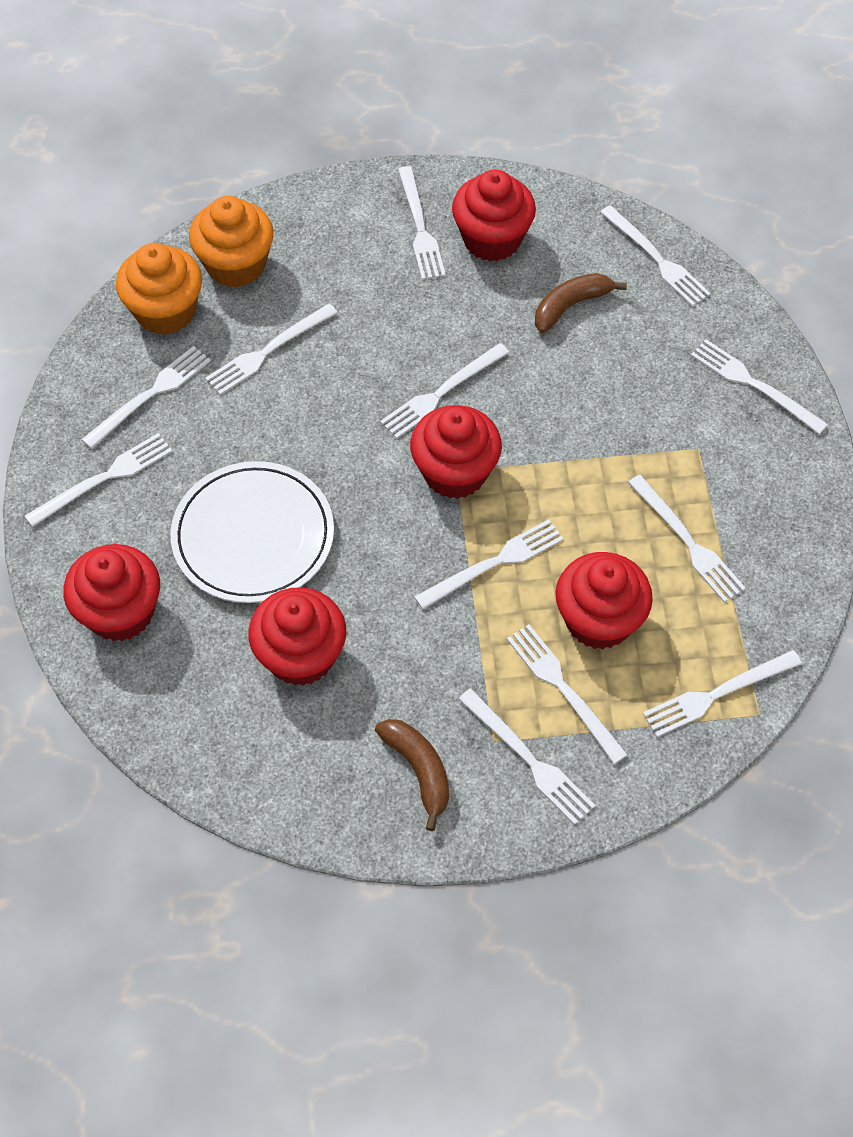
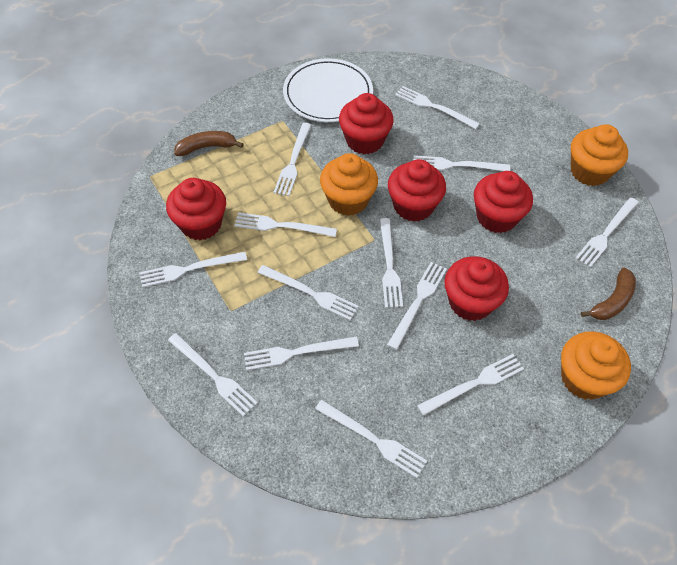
orange cupcake: 2 -> 3
white fork: 12 -> 13

